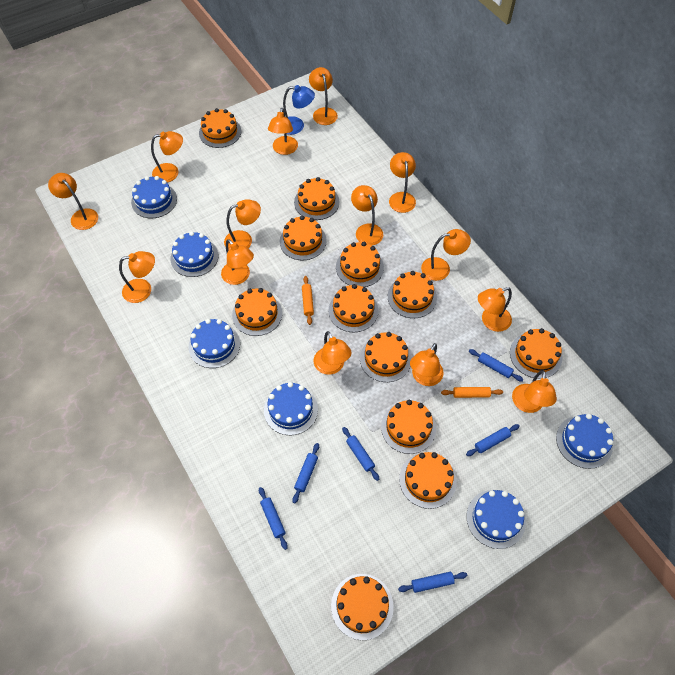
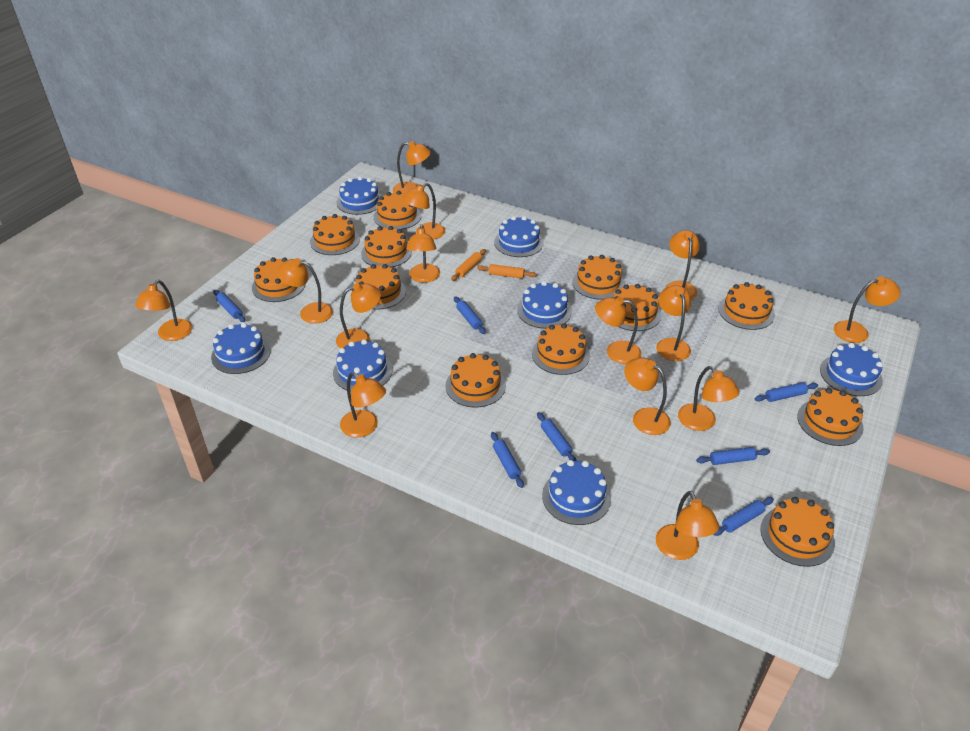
blue cake: 6 -> 7
blue lamp: 1 -> 0
blue rolling pin: 6 -> 7

